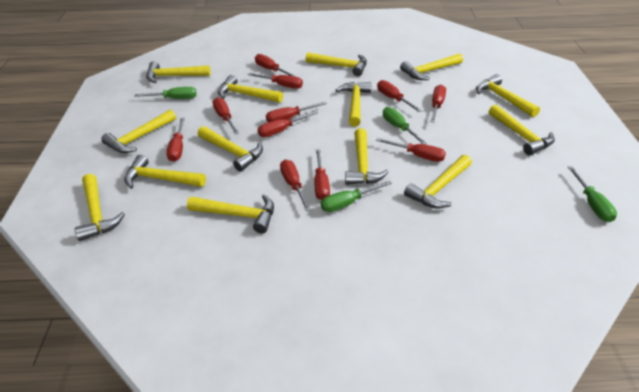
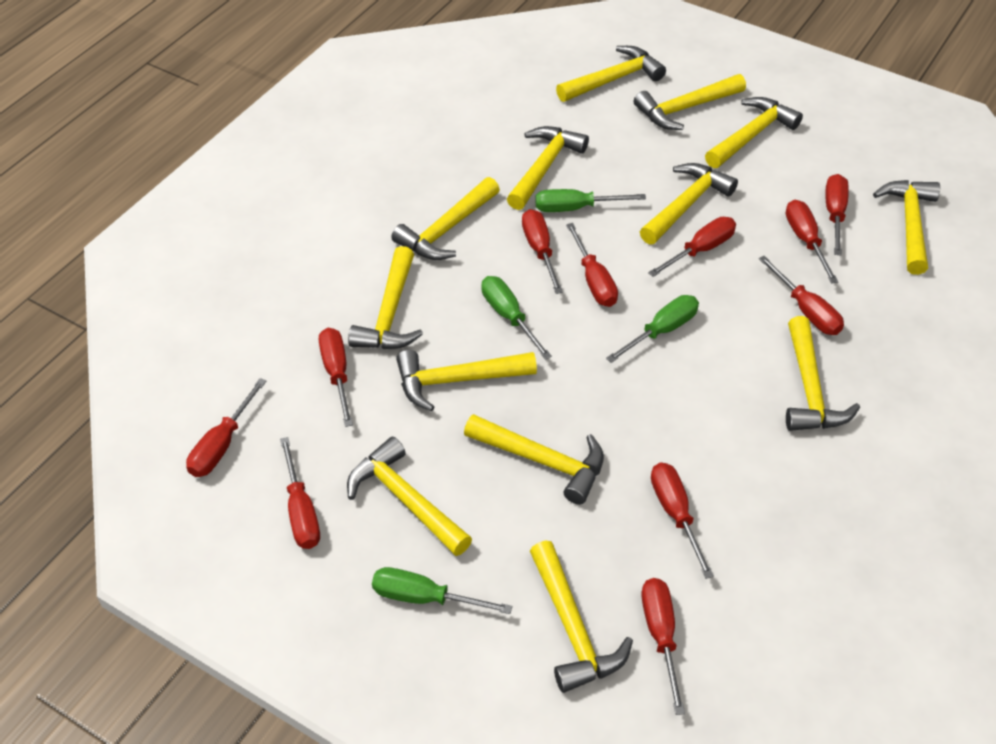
yellow hammer: 14 -> 13

